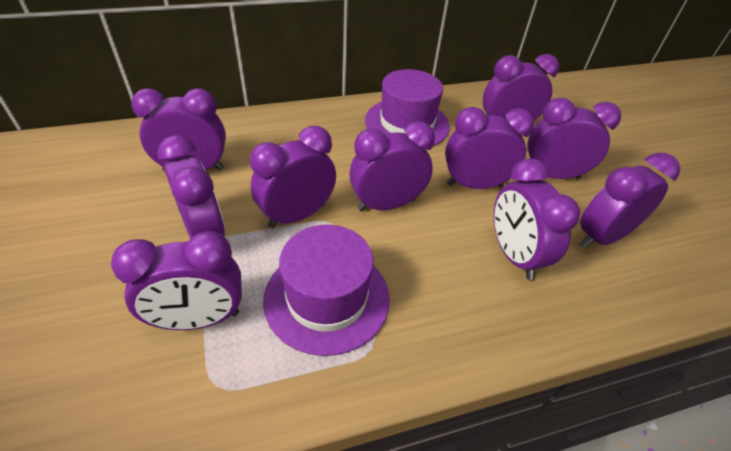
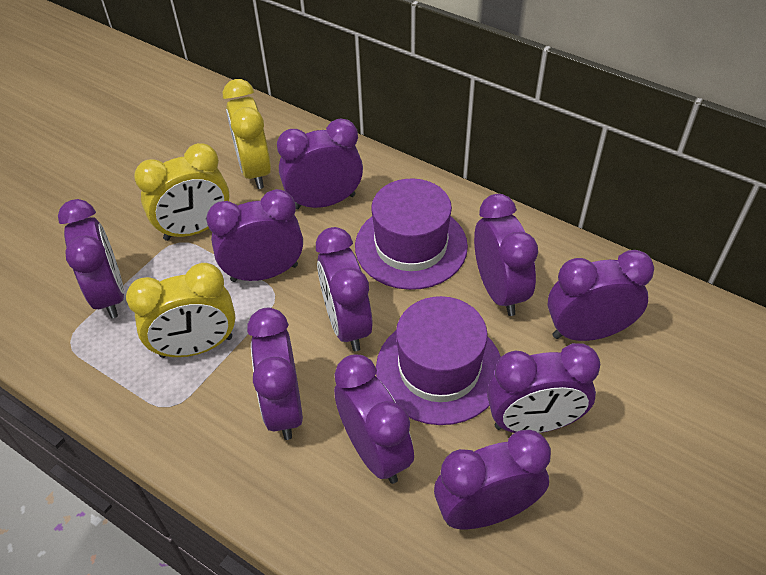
yellow clock: 0 -> 3

